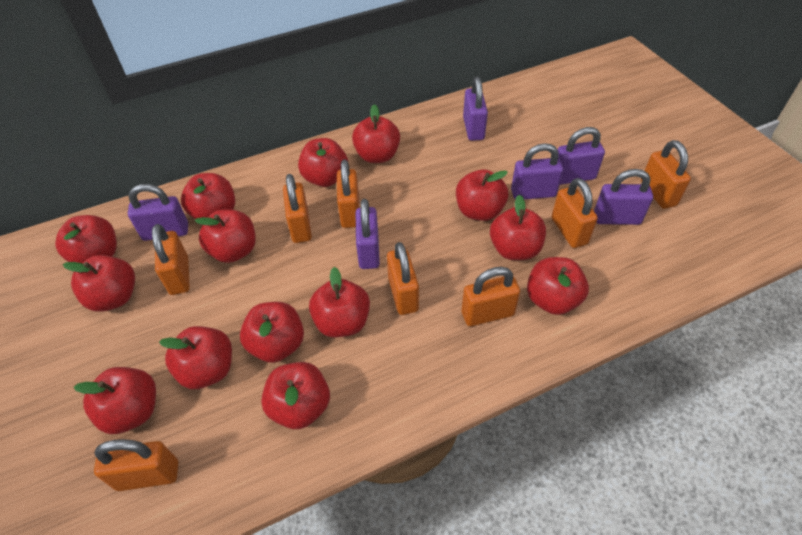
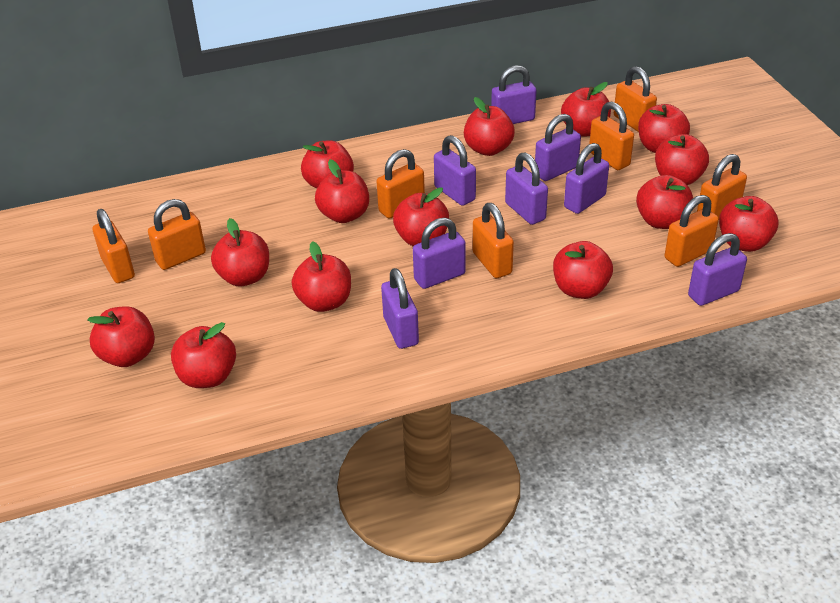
purple padlock: 6 -> 8

